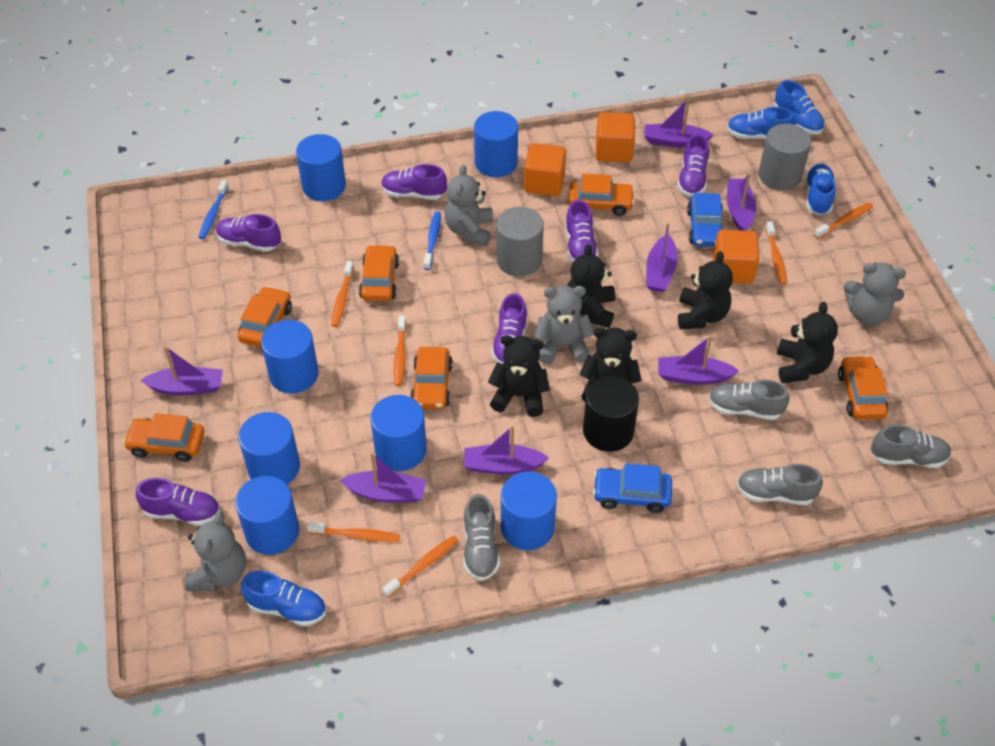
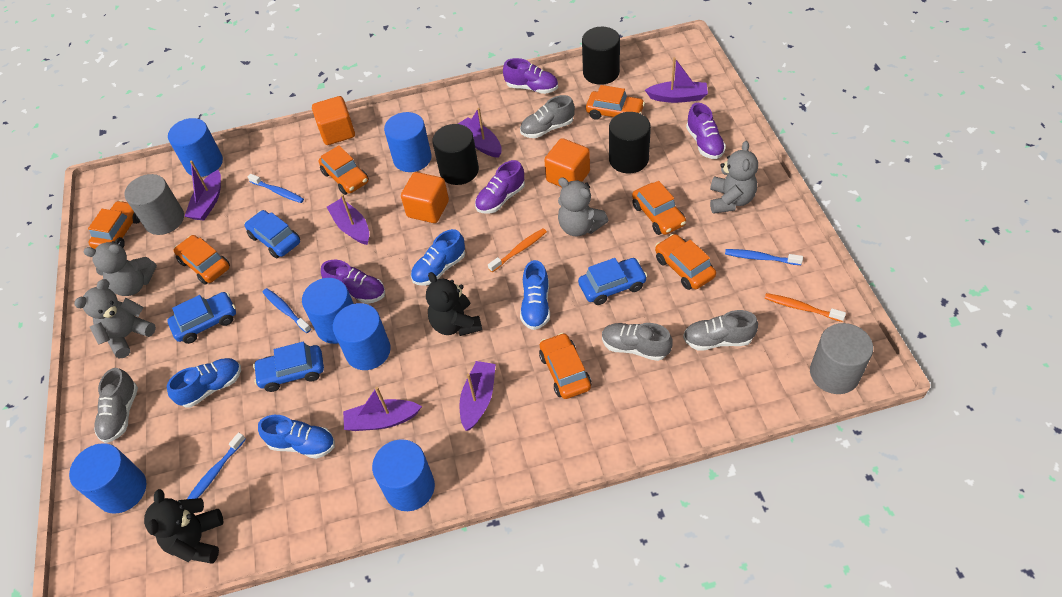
black cylinder: 1 -> 3
black teddy bear: 5 -> 2
blue car: 2 -> 4
blue cylinder: 7 -> 6
blue toothbrush: 2 -> 4
orange car: 6 -> 7
orange toothbrush: 6 -> 2
purple boat: 7 -> 6
purple shoe: 6 -> 4

